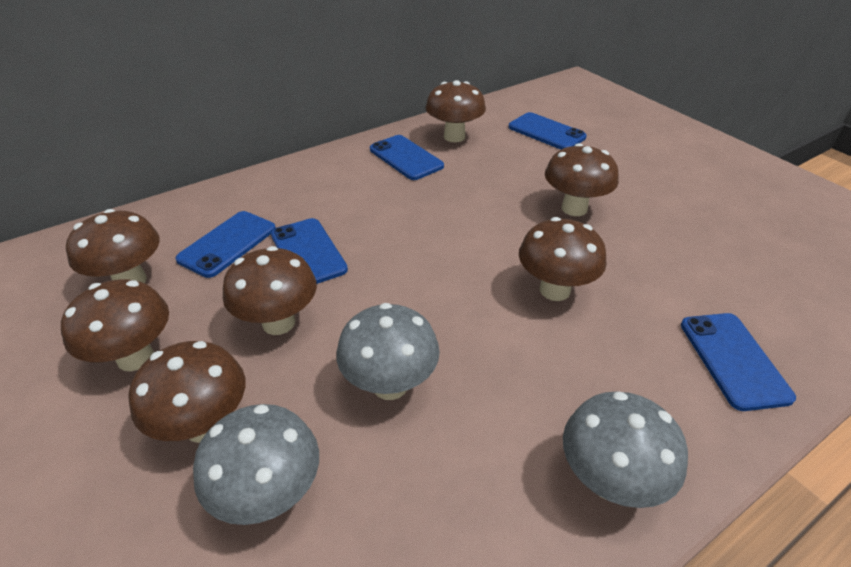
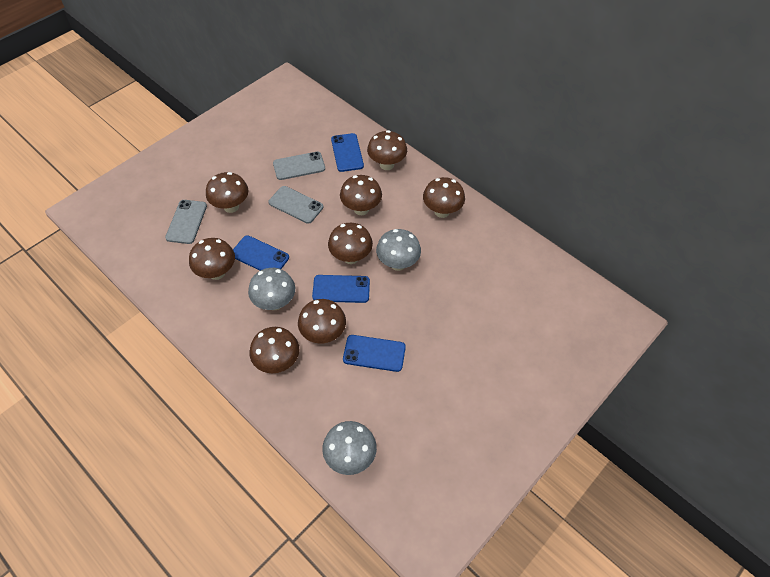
blue phone: 5 -> 4
brown mushroom: 7 -> 8
grey phone: 0 -> 3

